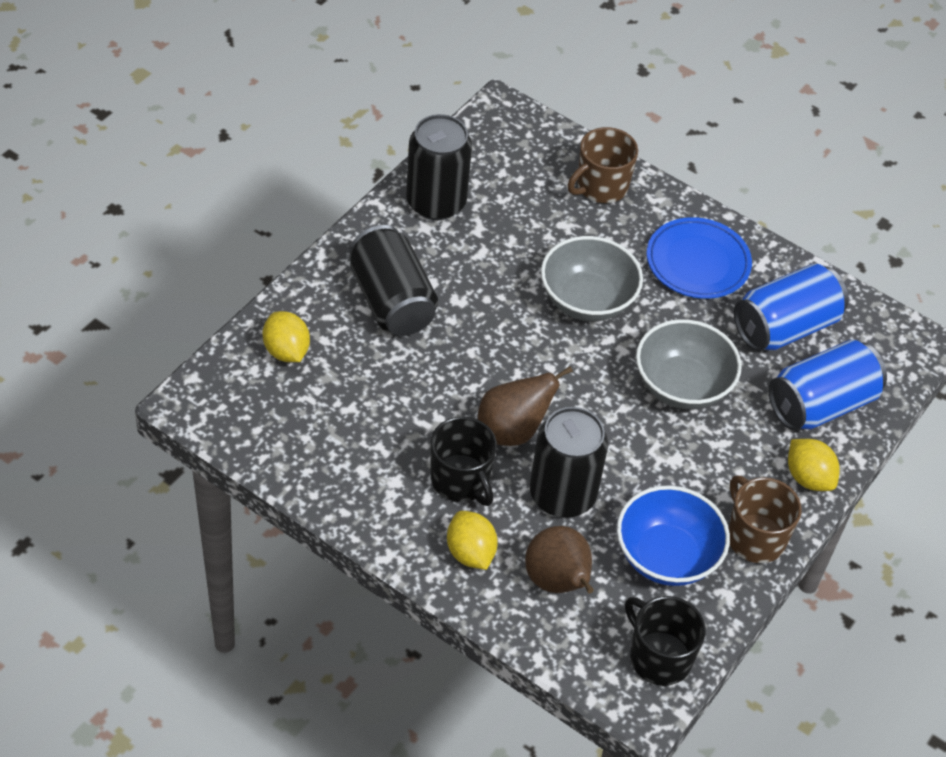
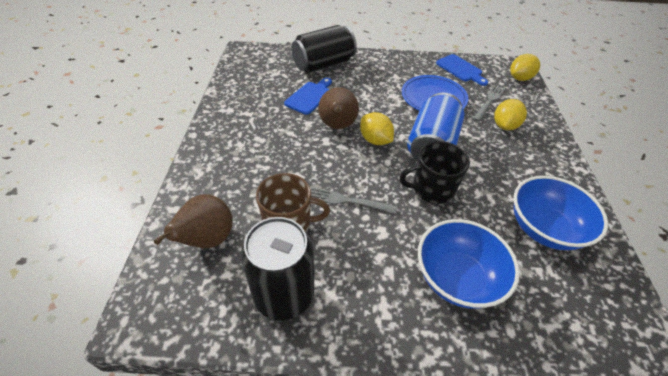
black can: 3 -> 2
black mug: 2 -> 1
blue bowl: 1 -> 2
blue can: 2 -> 1
blue cutting board: 0 -> 2
brown mug: 2 -> 1
grey bowl: 2 -> 0
grey fork: 0 -> 2

